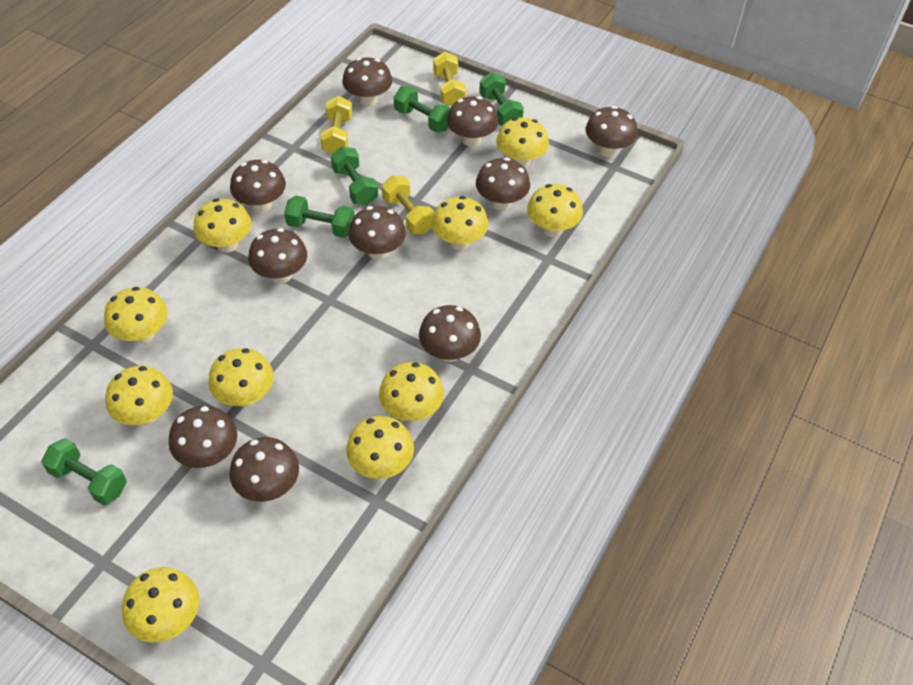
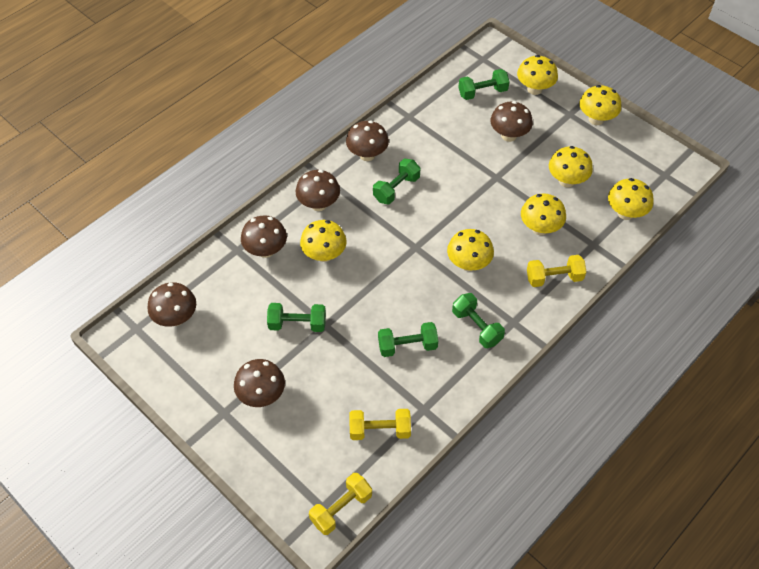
brown mushroom: 10 -> 6
yellow mushroom: 10 -> 7

